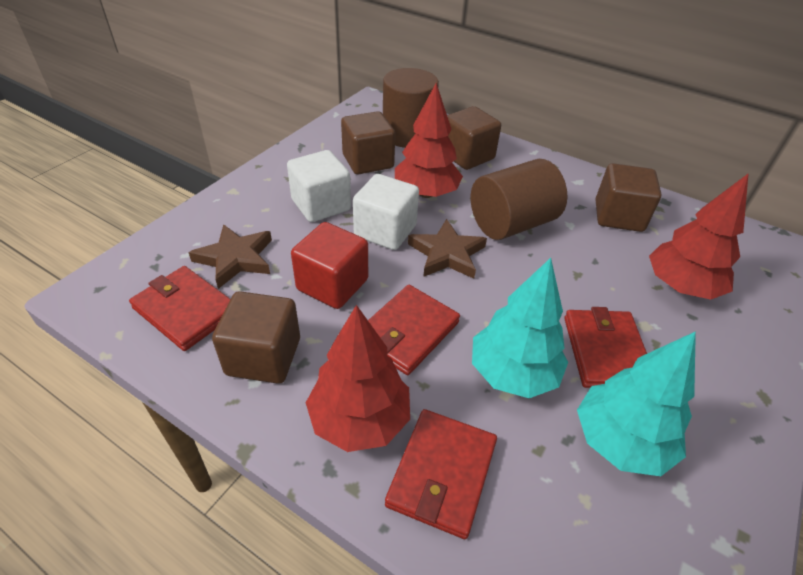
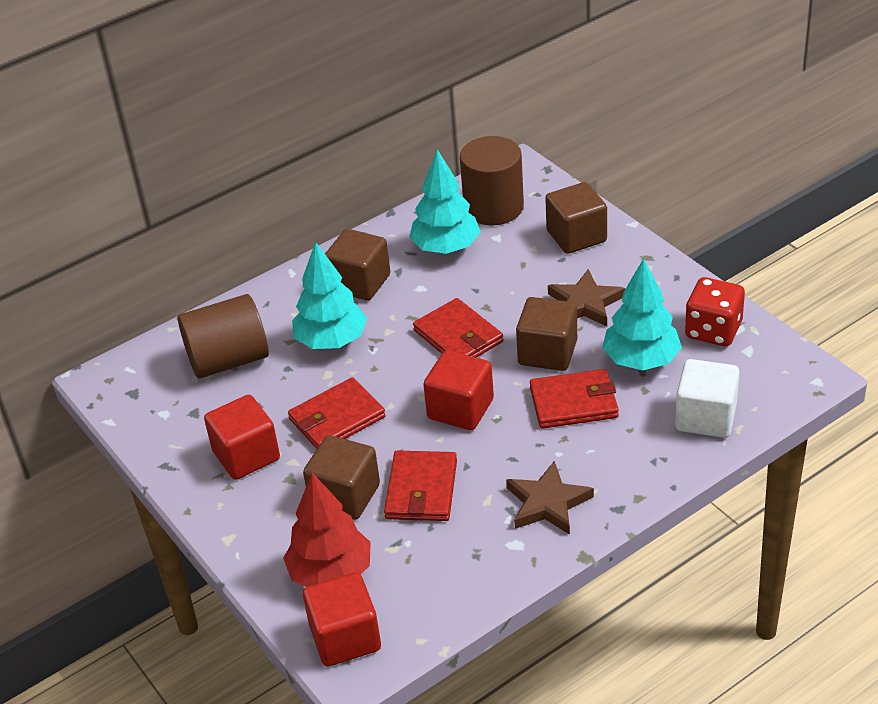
red cube: 1 -> 3
red dice: 0 -> 1
red tree: 3 -> 1
turquoise tree: 2 -> 3
white cube: 2 -> 1

